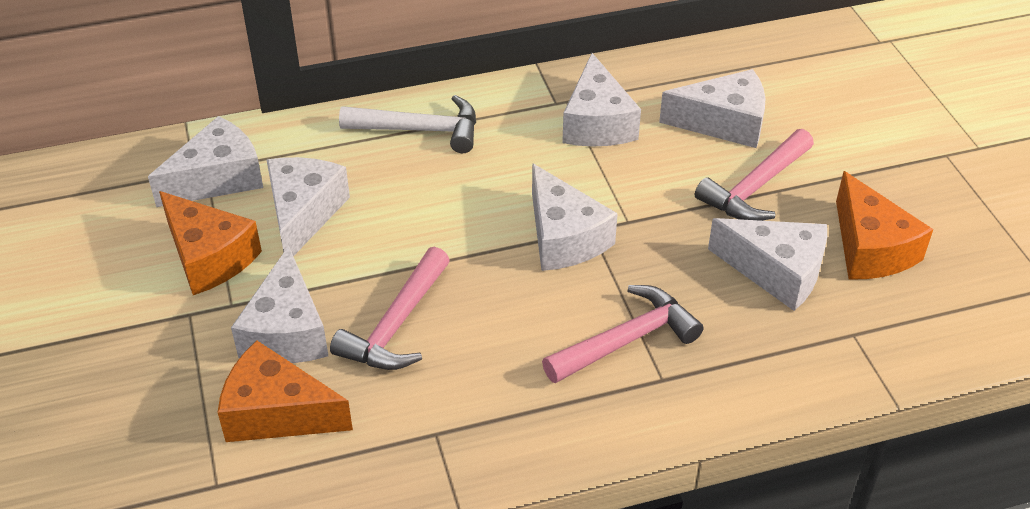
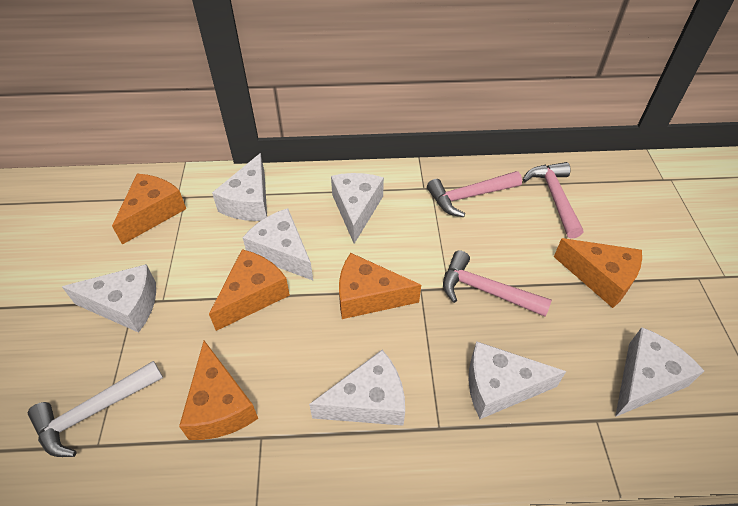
orange cheese: 3 -> 5

